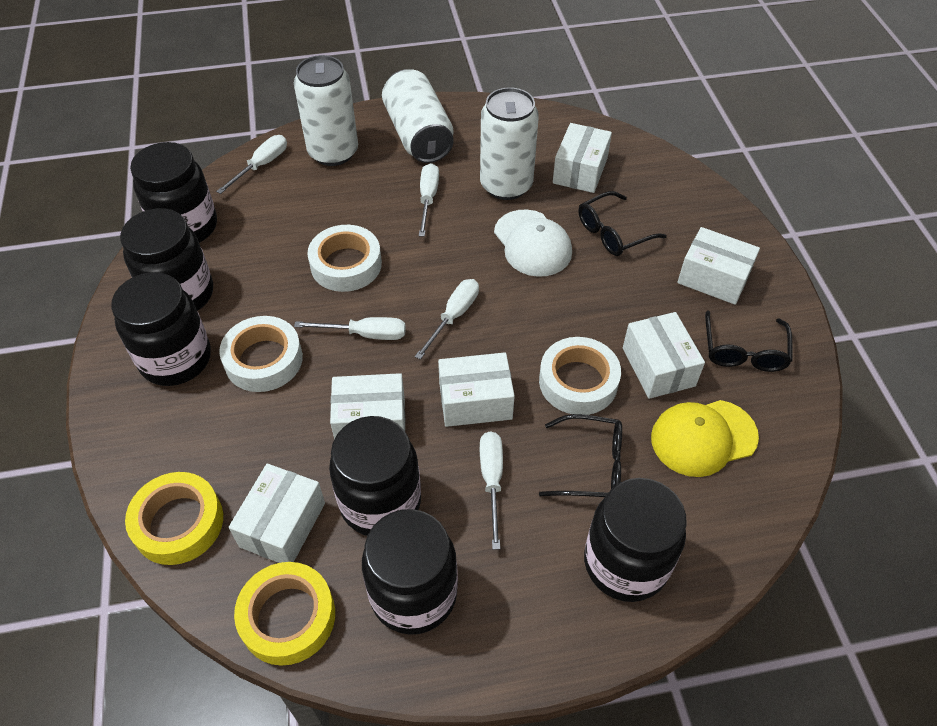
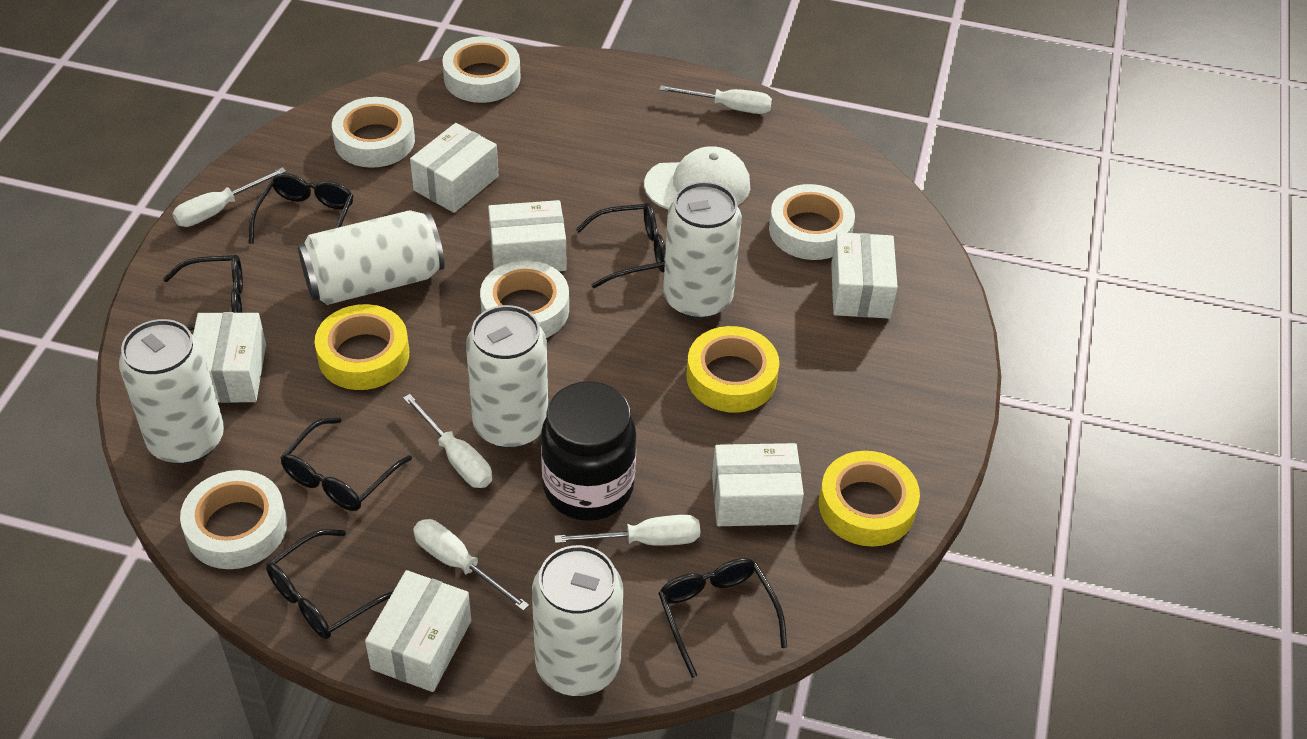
black glasses: 3 -> 6
black jar: 6 -> 1
white can: 3 -> 5
white tape: 3 -> 5
yellow cap: 1 -> 0
yellow tape: 2 -> 3

